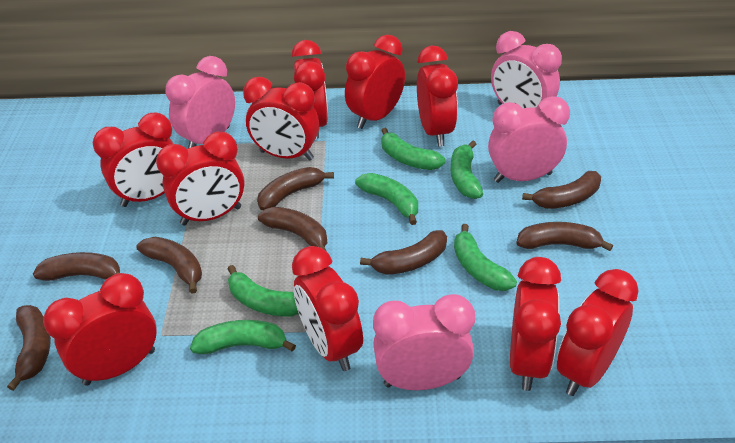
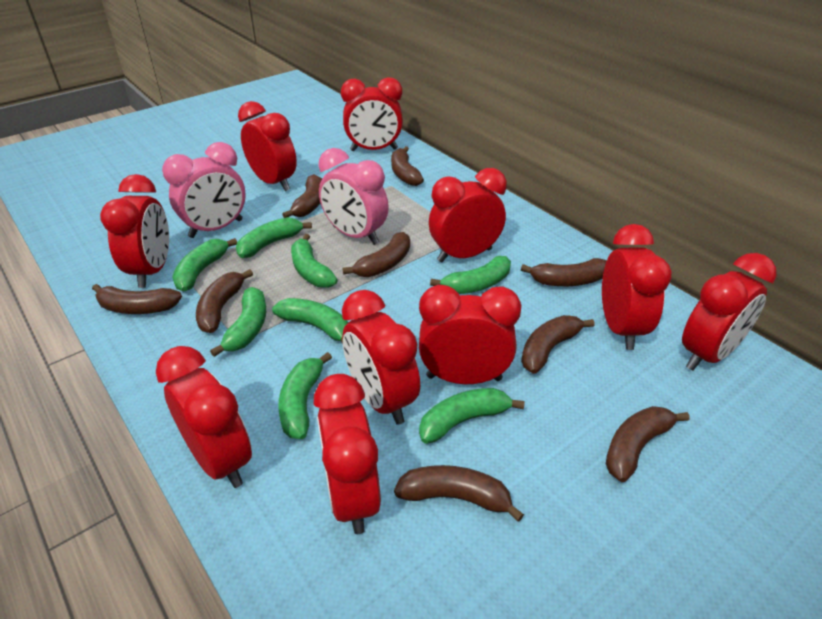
brown banana: 8 -> 9
green banana: 6 -> 8
pink clock: 4 -> 2

